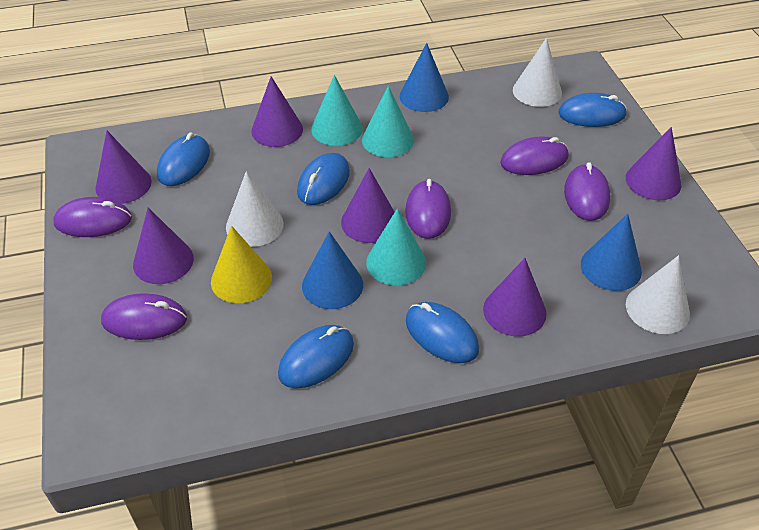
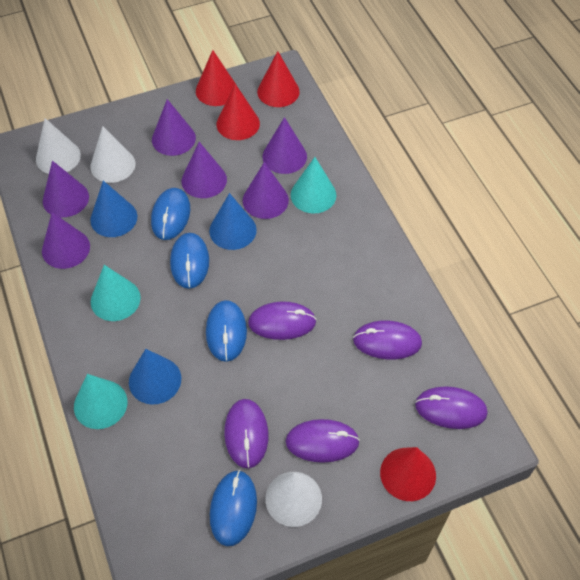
blue mouse: 5 -> 4
red cone: 0 -> 4
yellow cone: 1 -> 0

